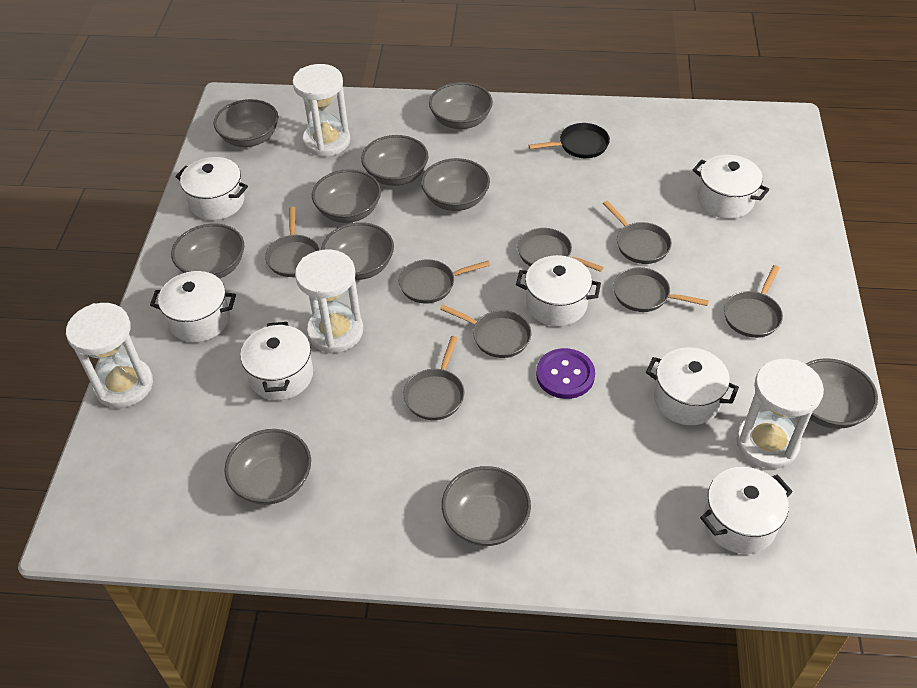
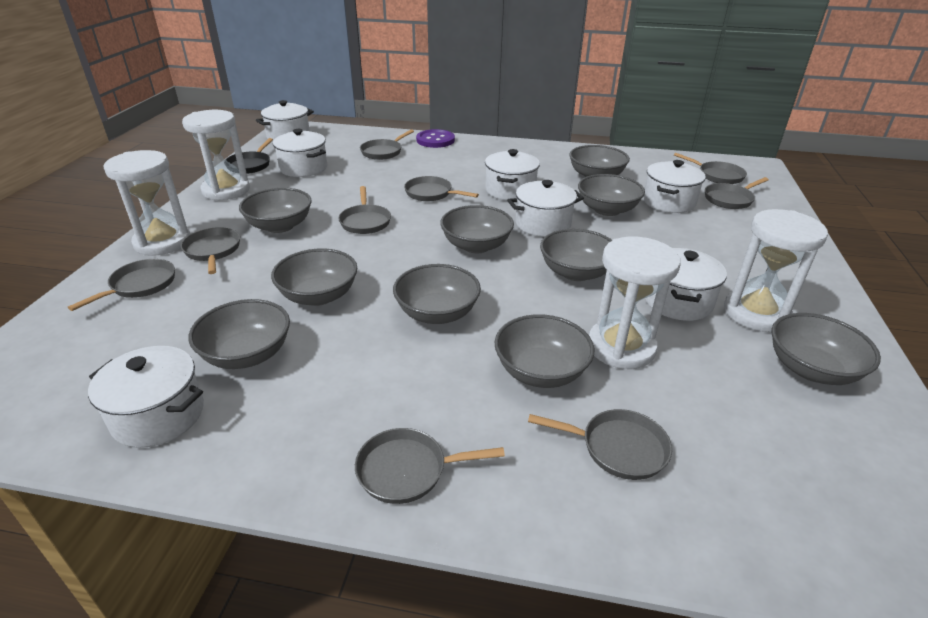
grey pan: 8 -> 9

